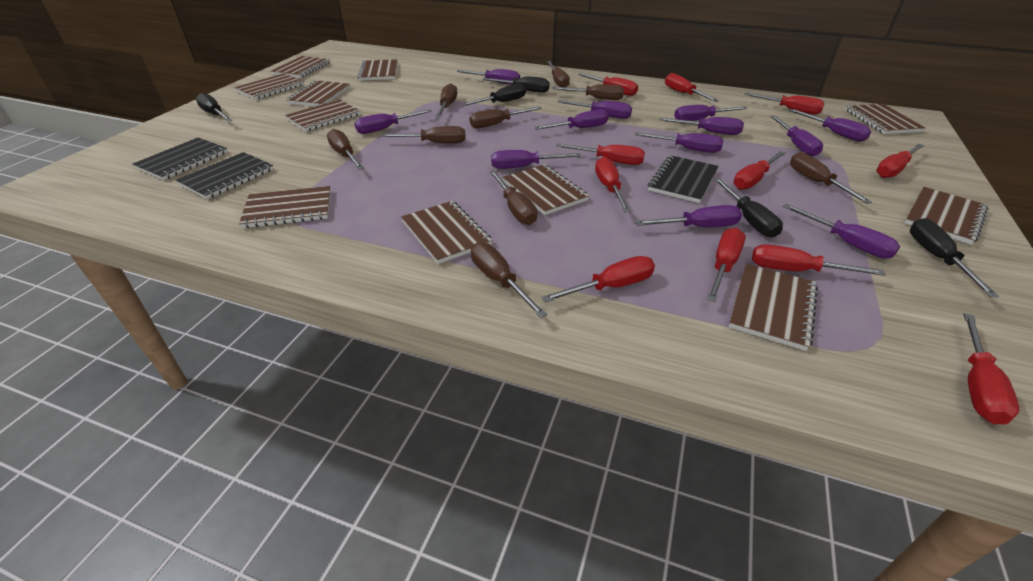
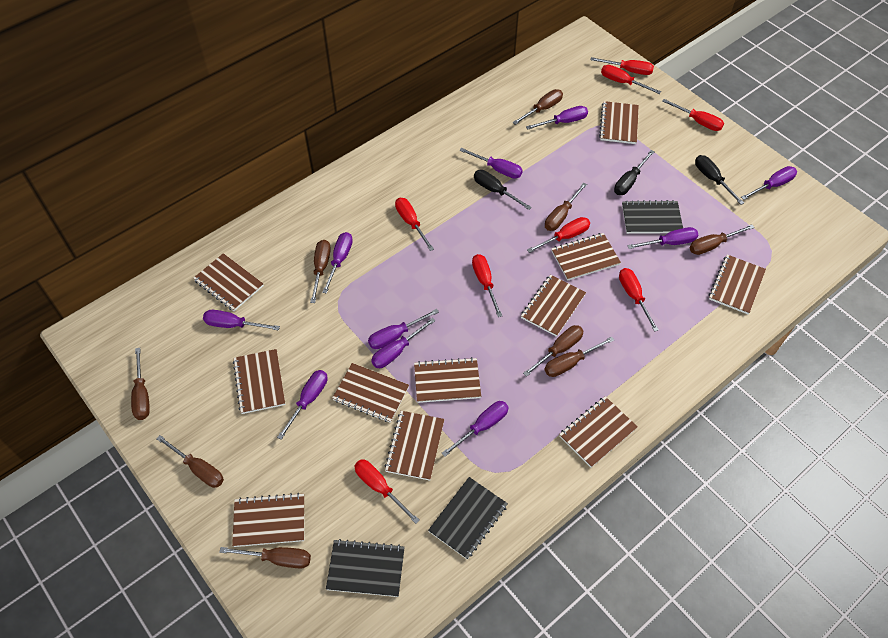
black screwdriver: 5 -> 3
purple screwdriver: 12 -> 10
red screwdriver: 11 -> 8

